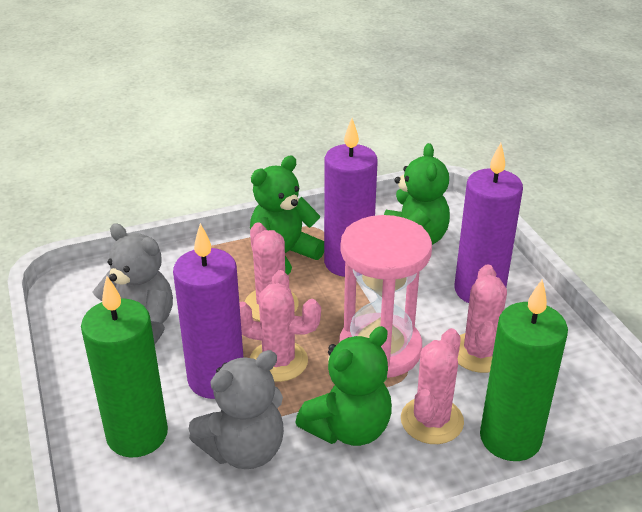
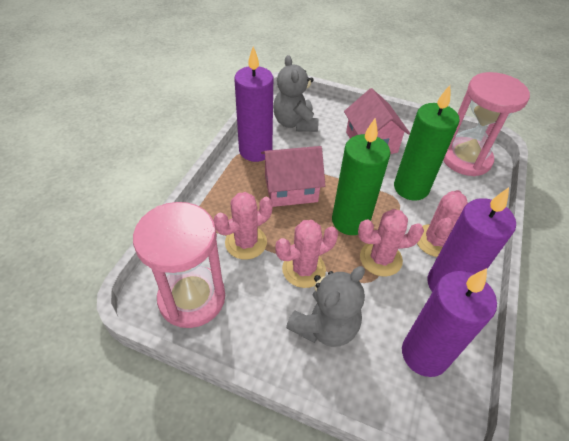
green teddy bear: 3 -> 0
pink hourglass: 1 -> 2
pink house: 0 -> 2

